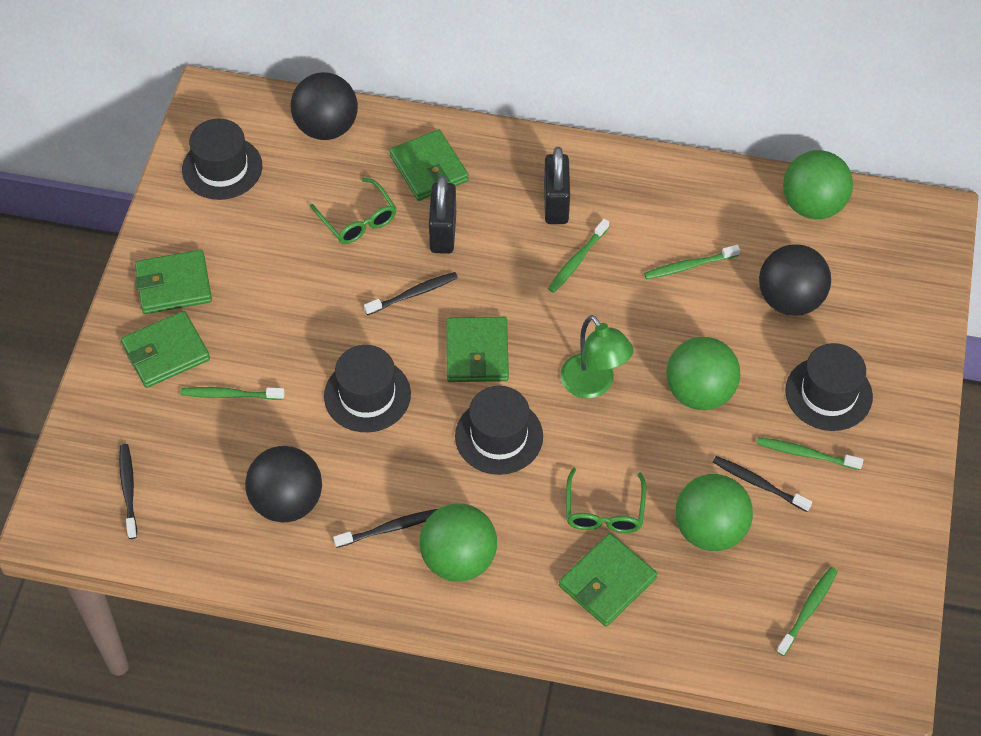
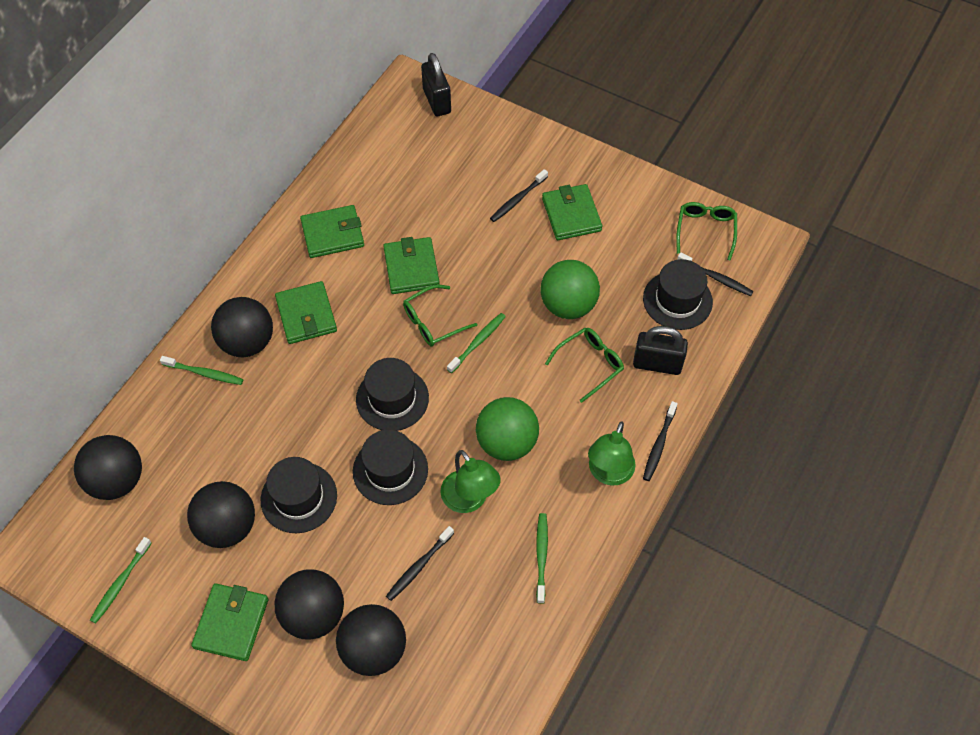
black ball: 3 -> 5
green ball: 4 -> 2
green glasses: 2 -> 3
green lamp: 1 -> 2
green toothbrush: 5 -> 4

